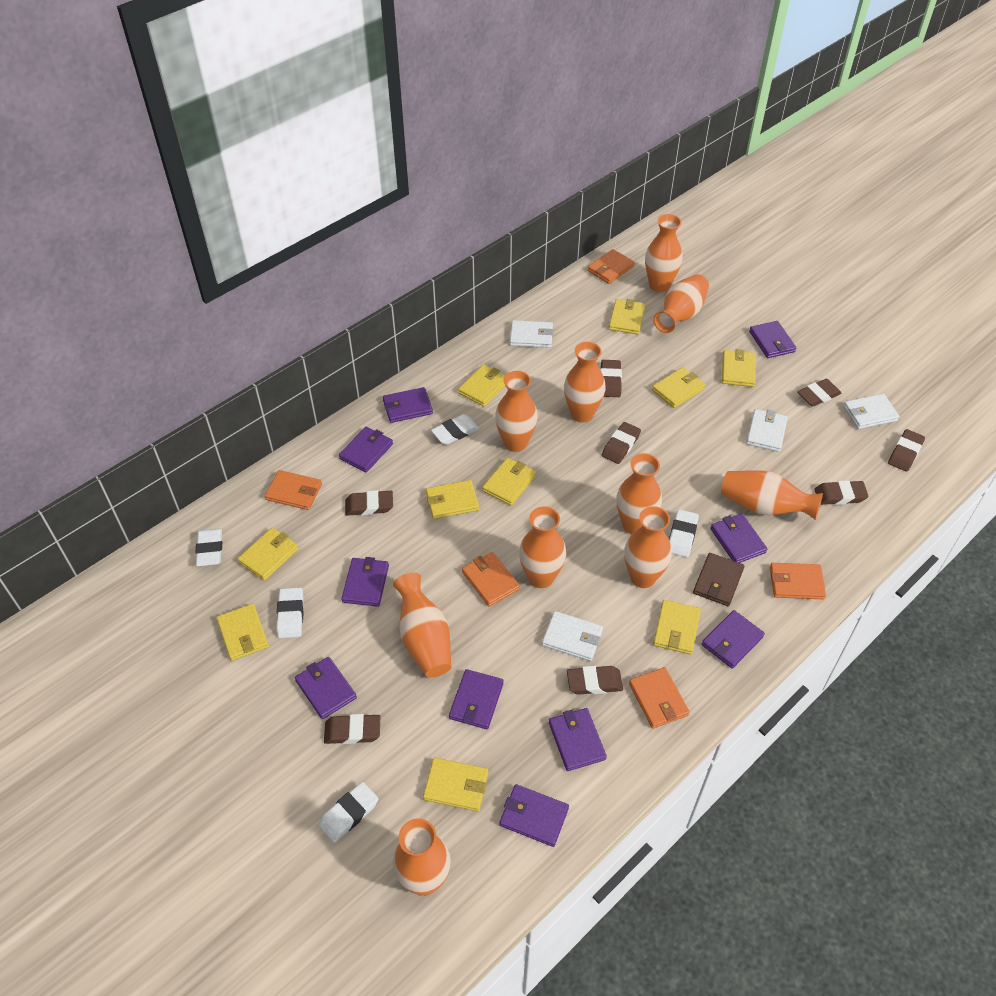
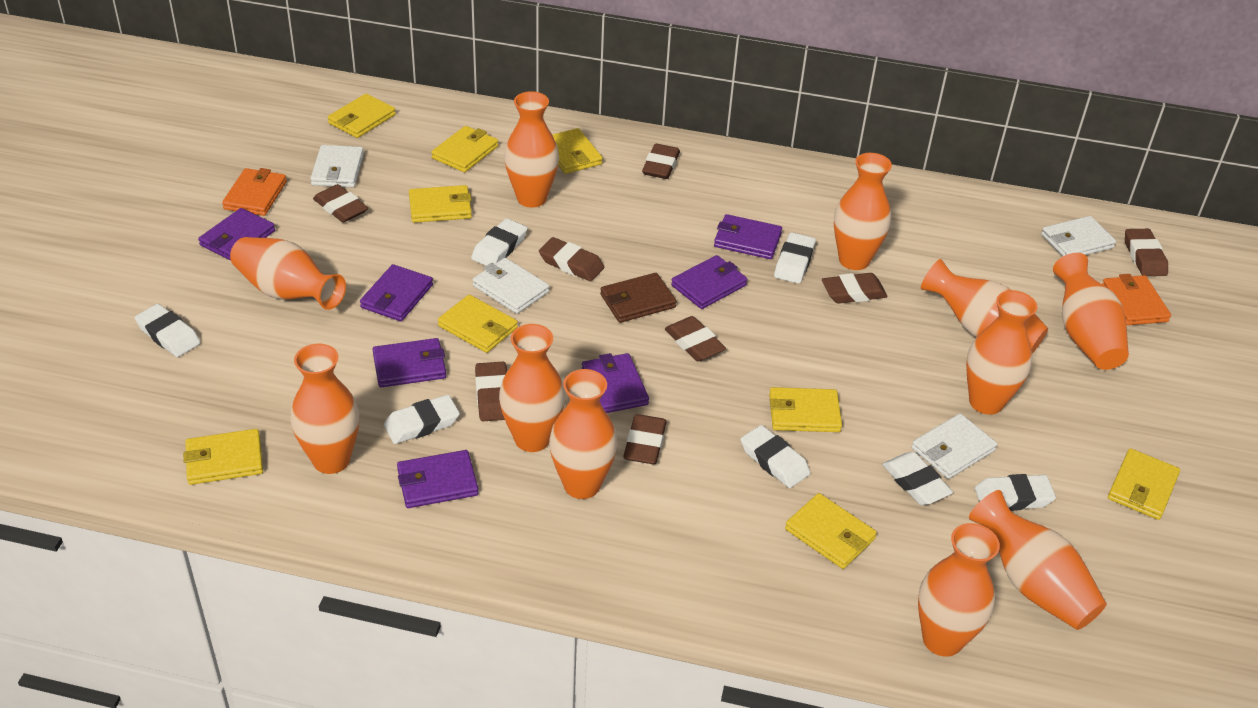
orange vase: 10 -> 11
orange wallet: 5 -> 2
purple wallet: 10 -> 7
white eraser: 5 -> 7
yellow wallet: 10 -> 9

